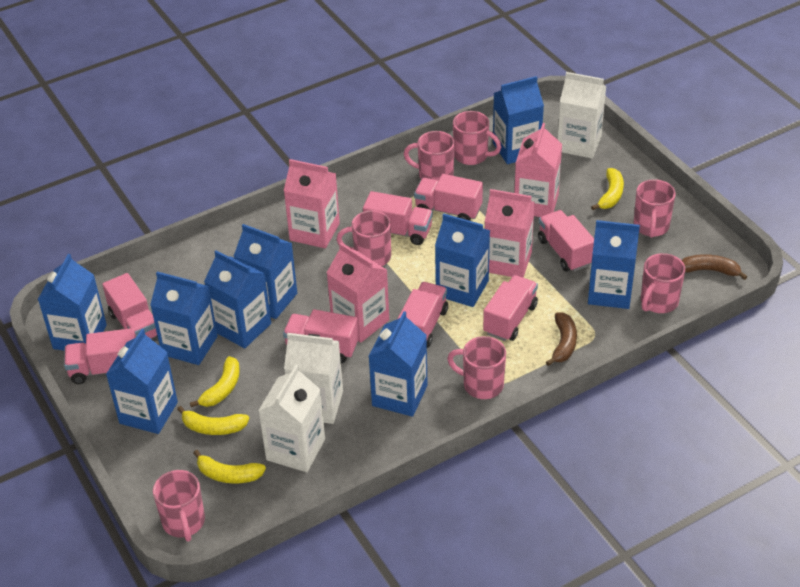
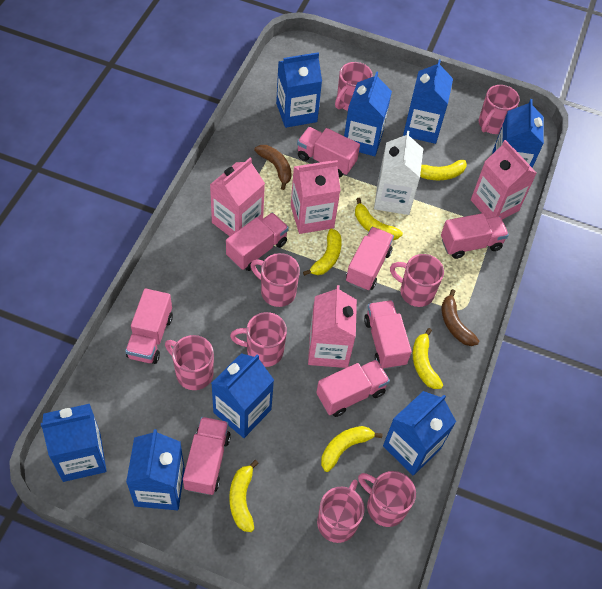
blue carton: 9 -> 8
pink mug: 7 -> 8
white carton: 3 -> 1
yellow banana: 4 -> 6

